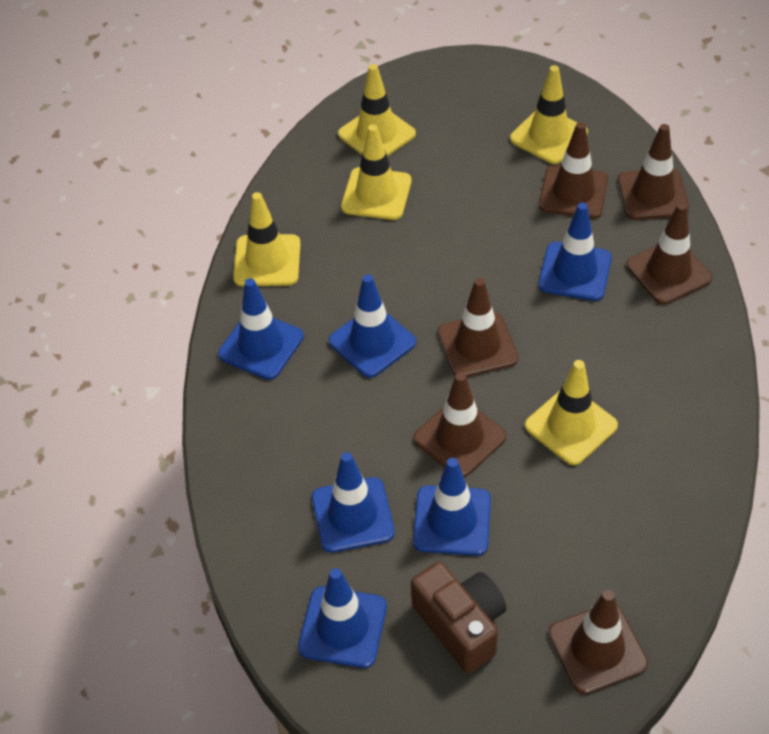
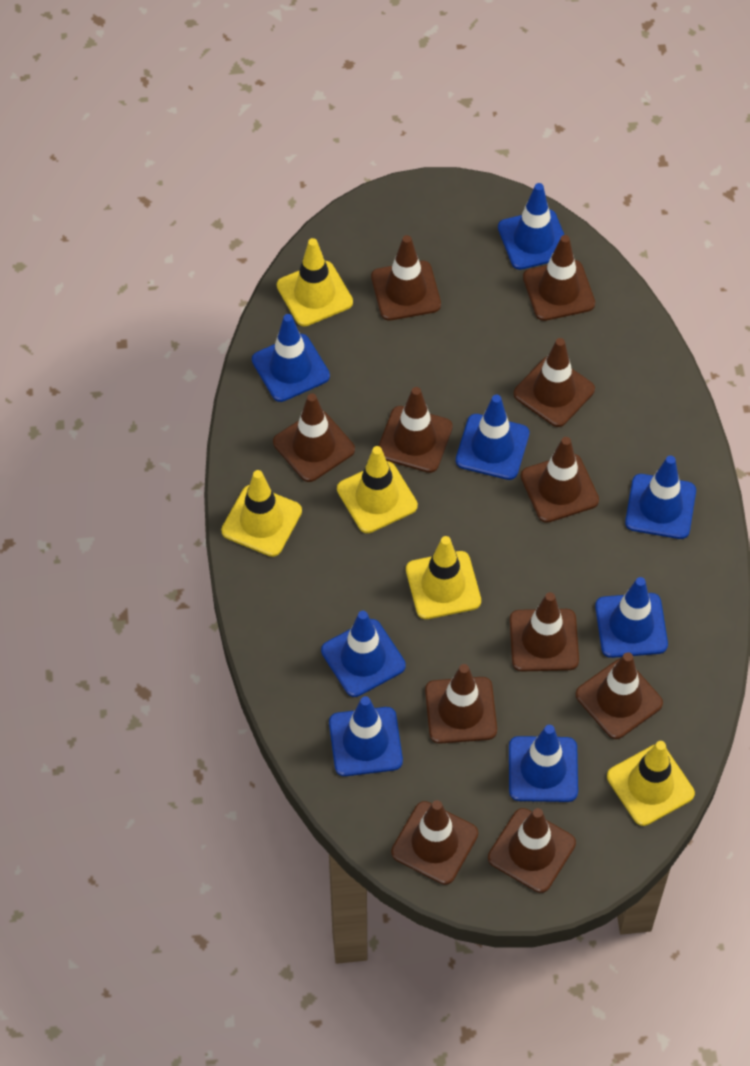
blue traffic cone: 6 -> 8
brown camera: 1 -> 0
brown traffic cone: 6 -> 11

